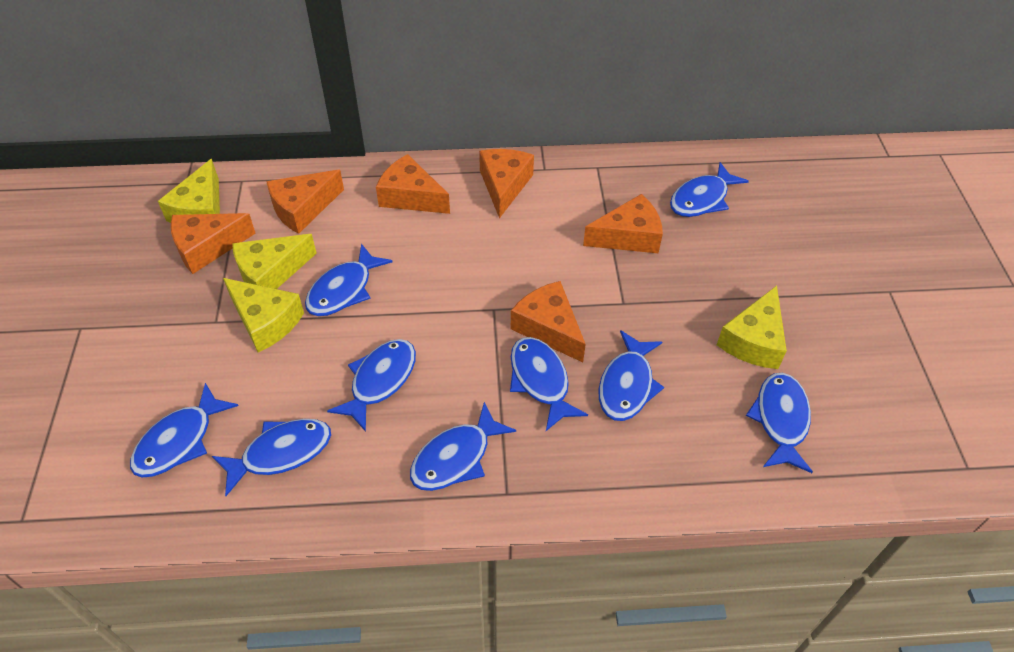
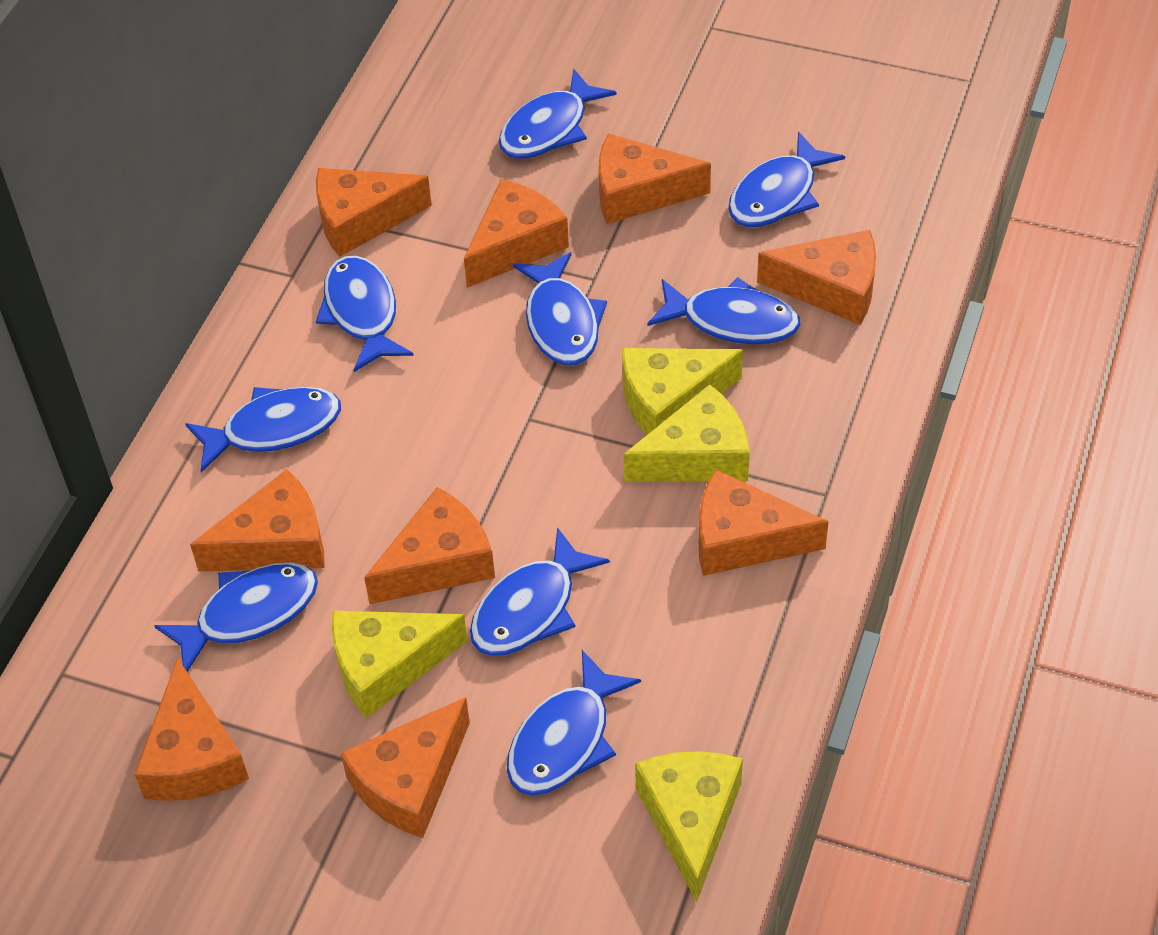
orange cheese: 6 -> 9

